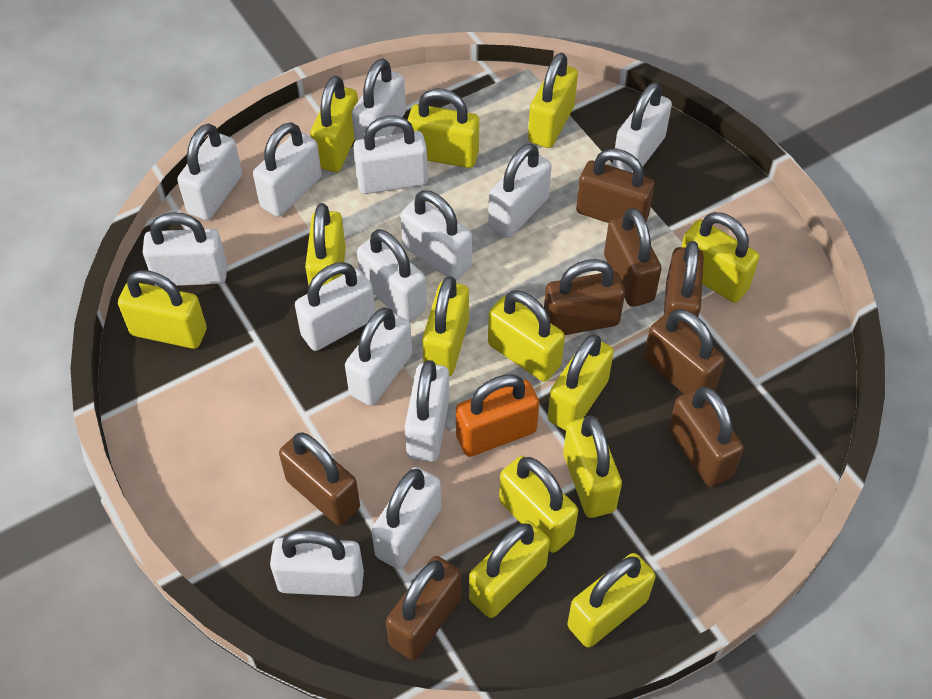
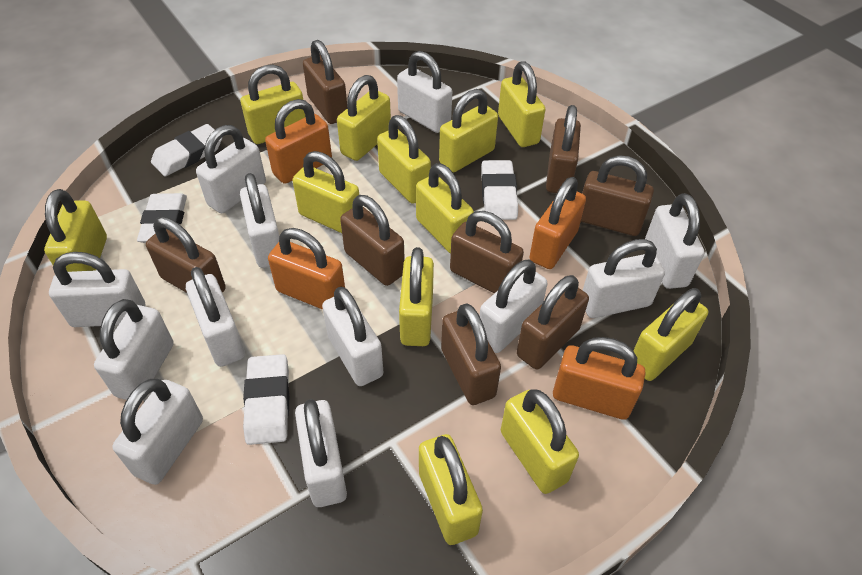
orange padlock: 1 -> 4
white eraser: 0 -> 4
white padlock: 14 -> 12
yellow padlock: 13 -> 12

